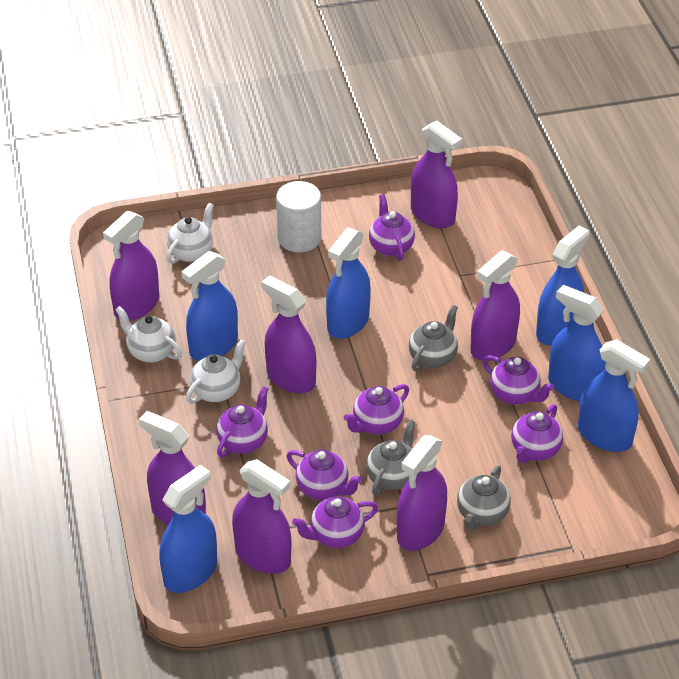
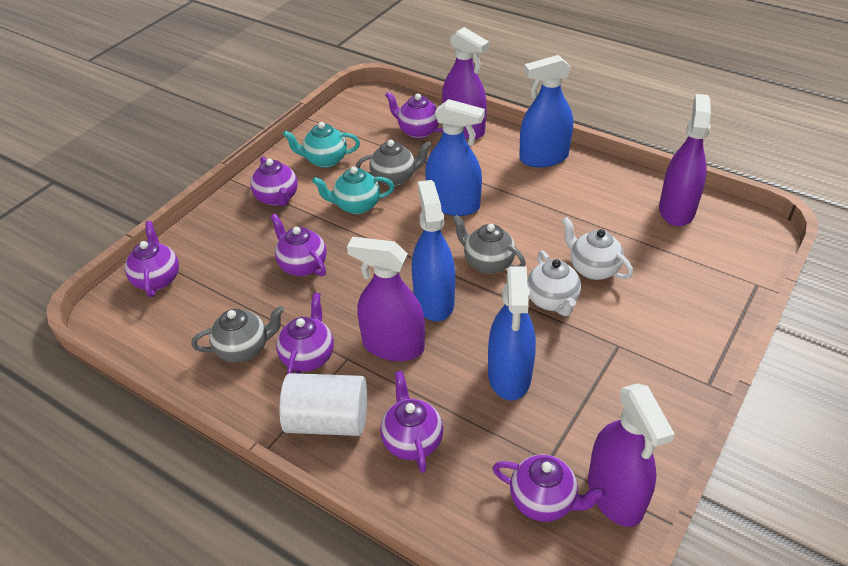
blue spray bottle: 6 -> 4
purple spray bottle: 7 -> 4
turquoise teapot: 0 -> 2
white teapot: 3 -> 2

